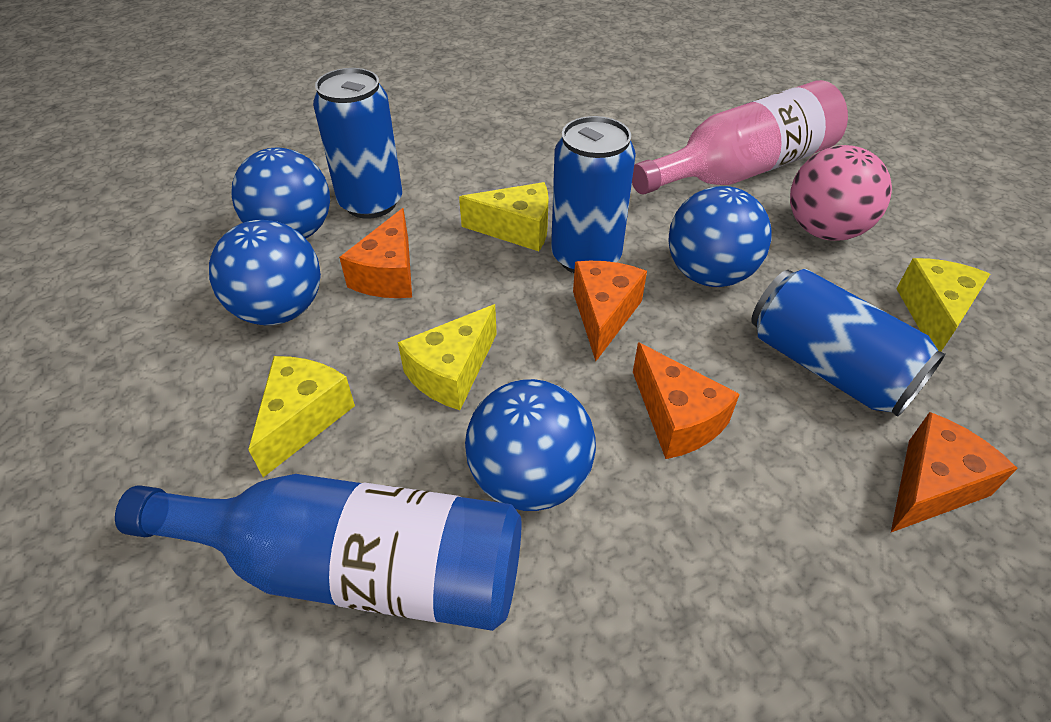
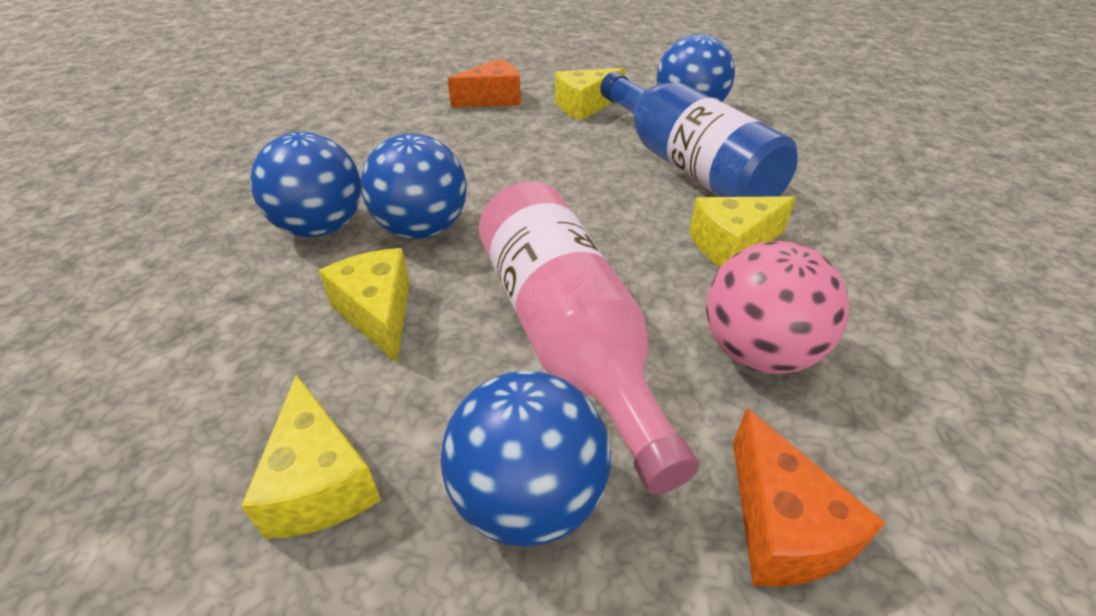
blue can: 3 -> 0
orange cheese: 4 -> 2

